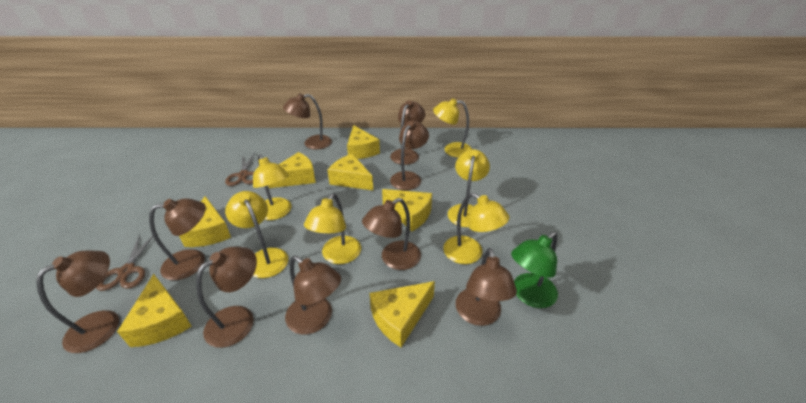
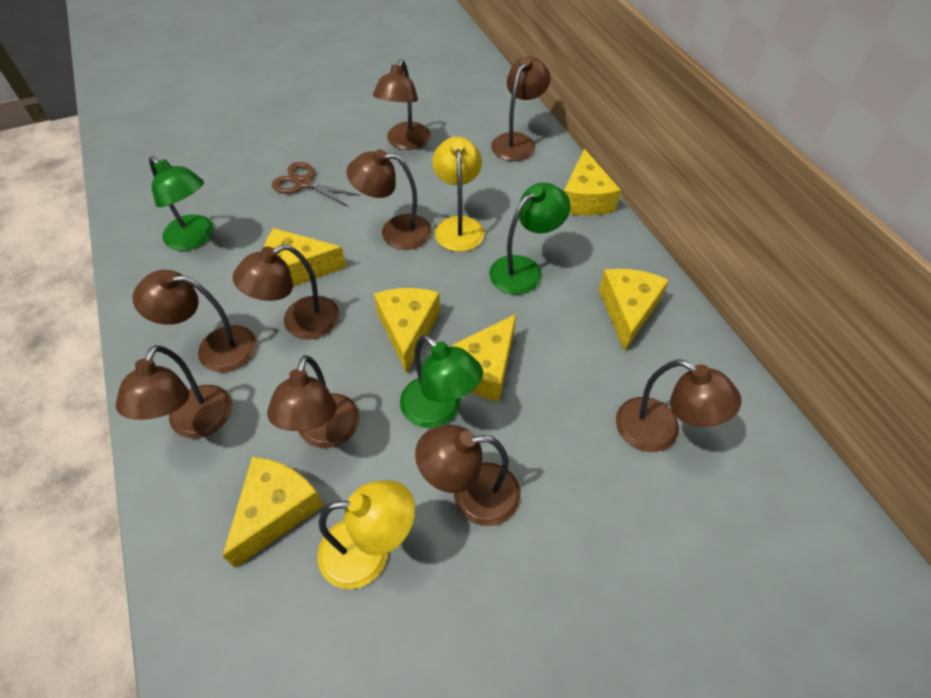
brown scissors: 2 -> 1
green lamp: 1 -> 3
yellow cheese: 7 -> 6
yellow lamp: 6 -> 2

